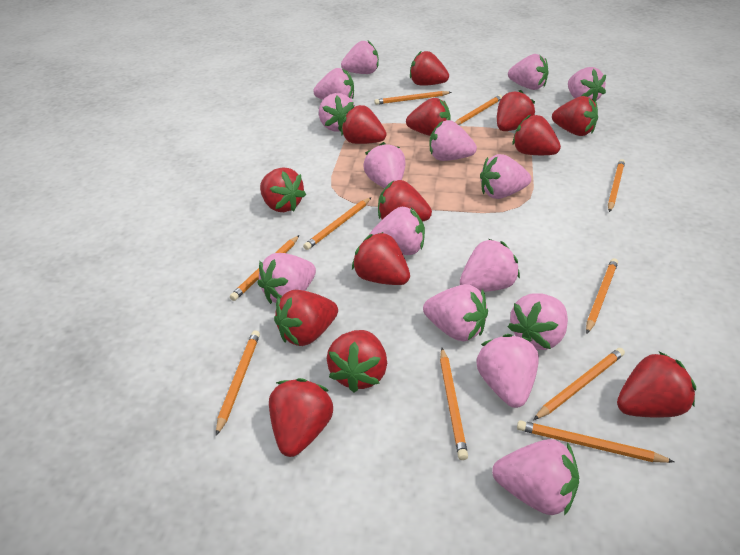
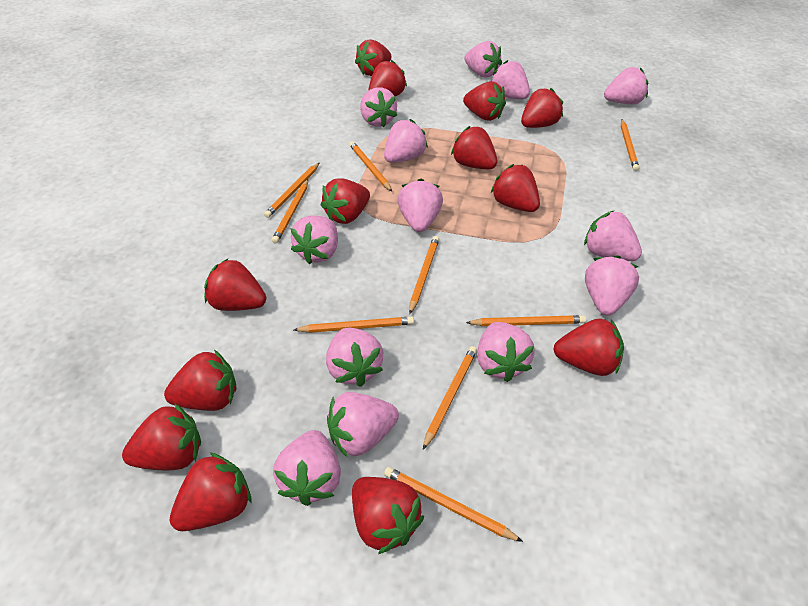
orange pencil: 10 -> 9
pink strawberry: 15 -> 13

